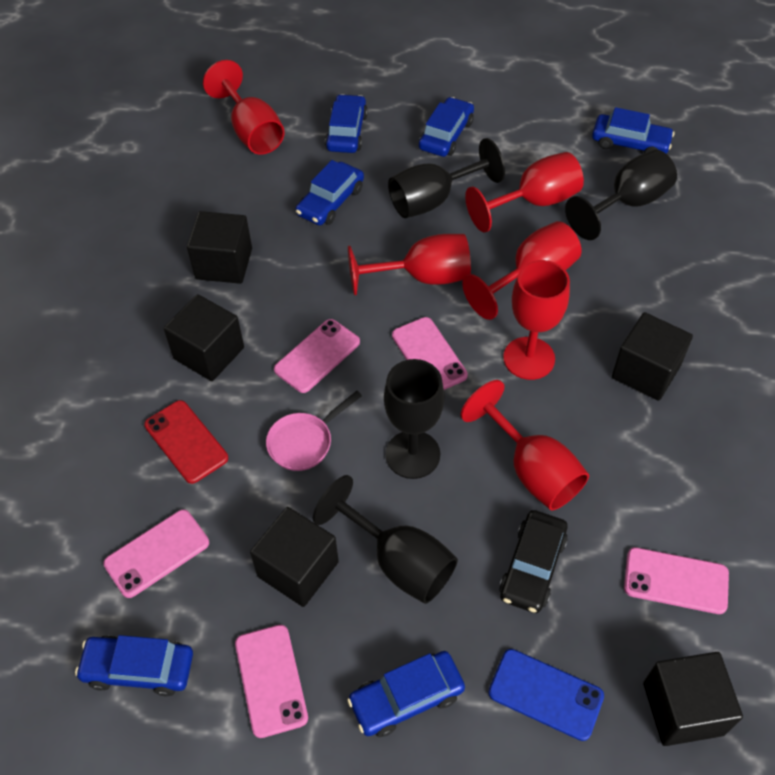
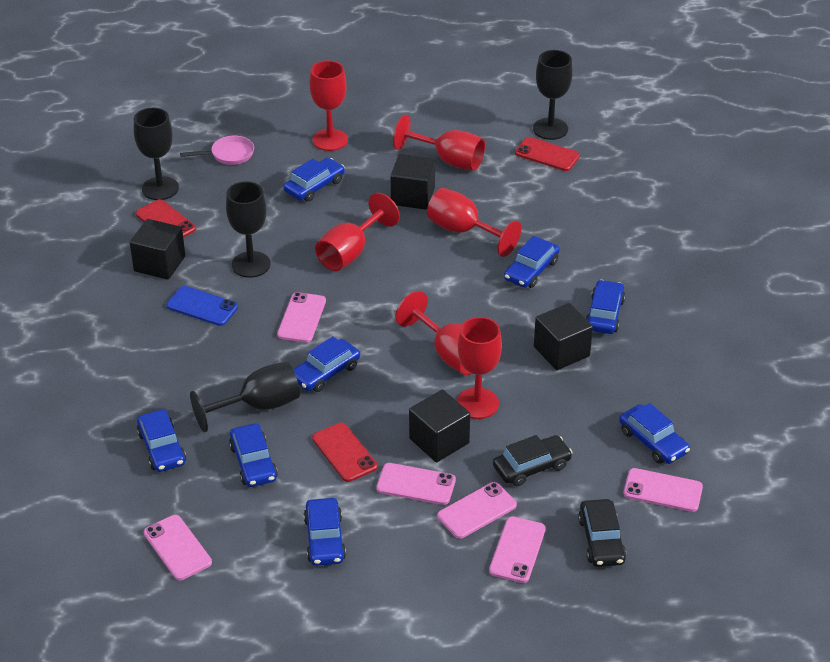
black car: 1 -> 2
black cube: 5 -> 4
blue car: 6 -> 8
pink phone: 5 -> 6
red phone: 1 -> 3

